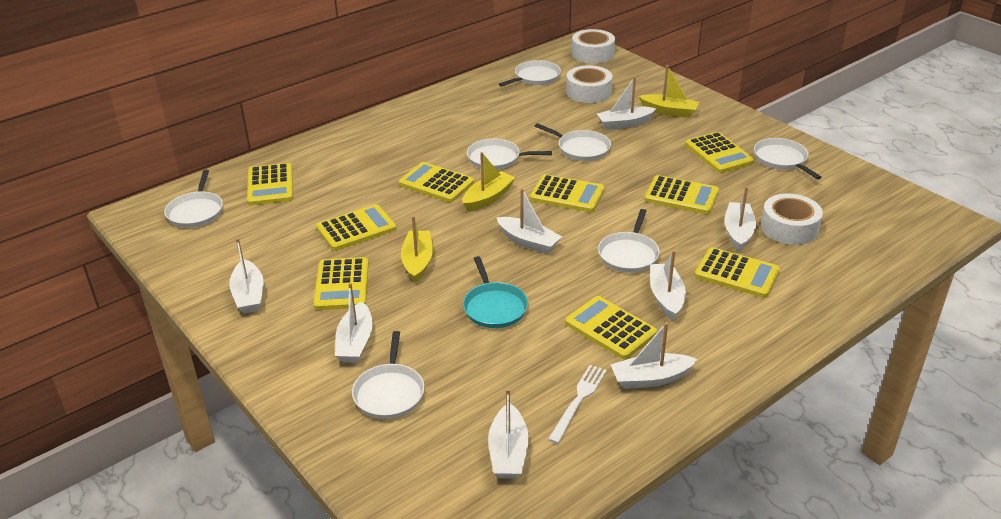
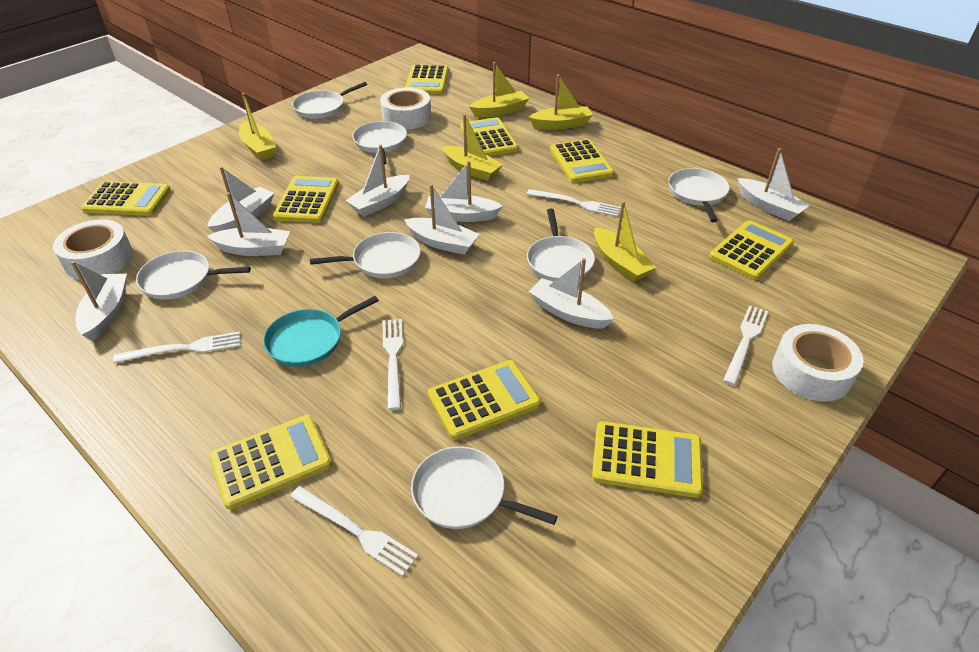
white fork: 1 -> 5
yellow boat: 3 -> 5

